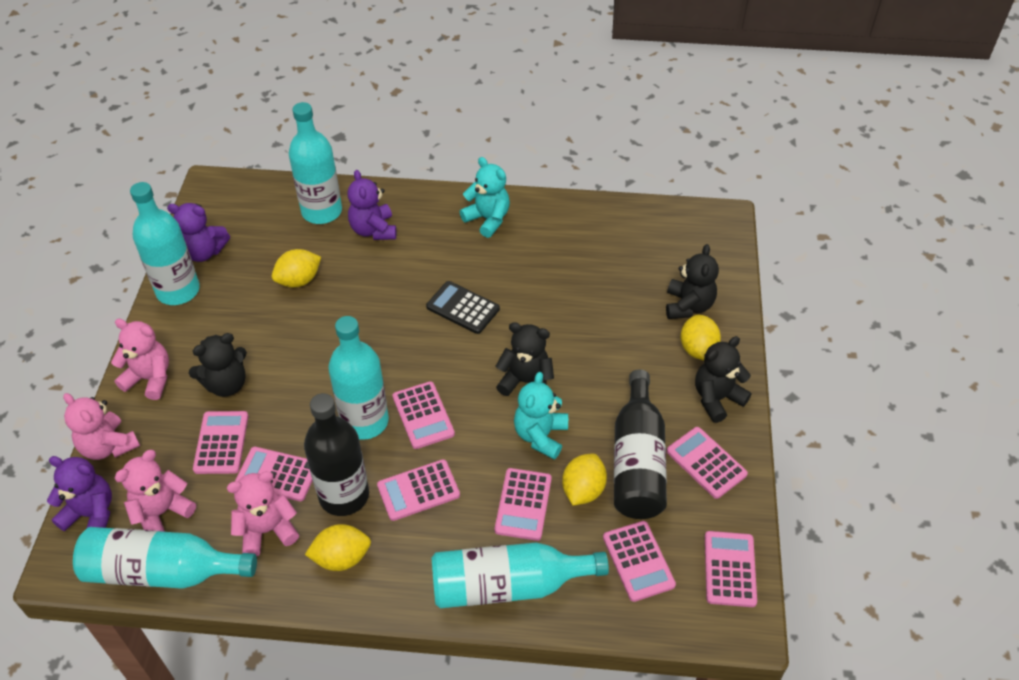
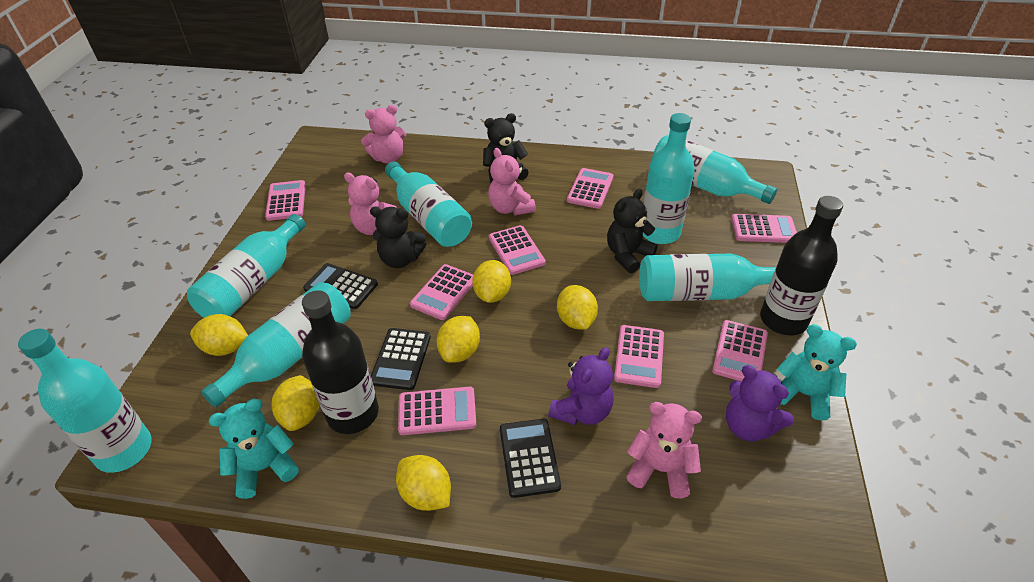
black calculator: 1 -> 3
black teddy bear: 4 -> 3
purple teddy bear: 3 -> 2
turquoise bottle: 5 -> 7
yellow lemon: 4 -> 6

